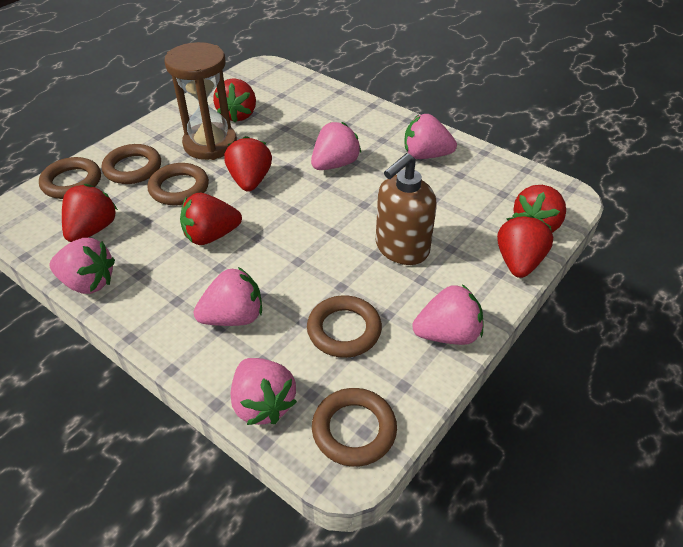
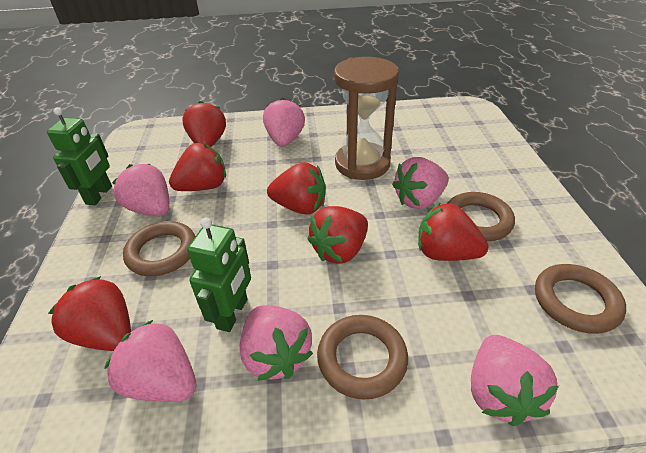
brown ring: 5 -> 4
brown soap dispenser: 1 -> 0
green robot: 0 -> 2

